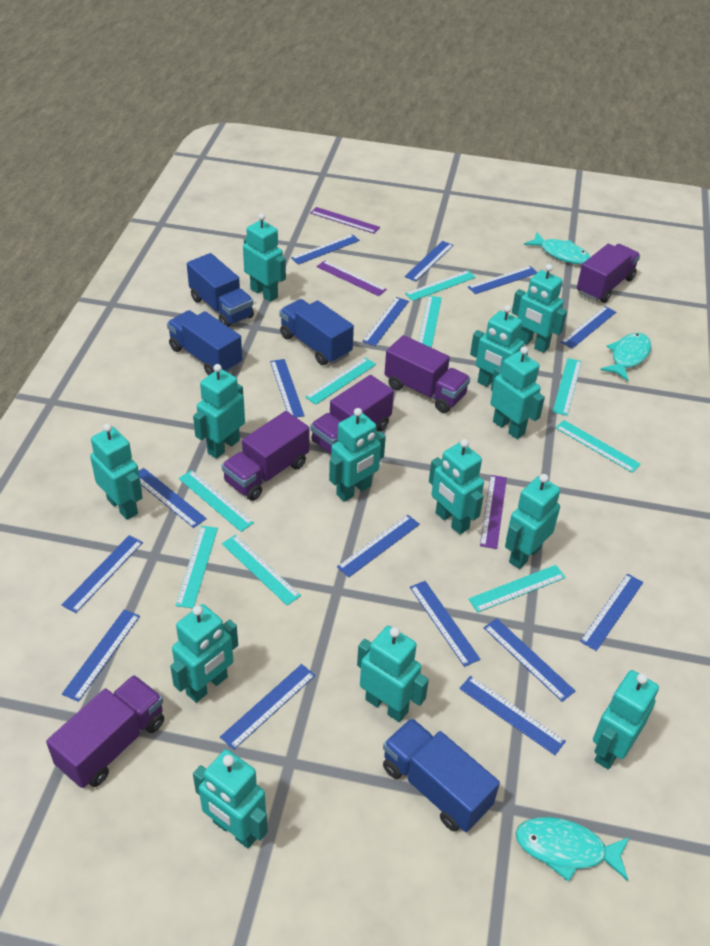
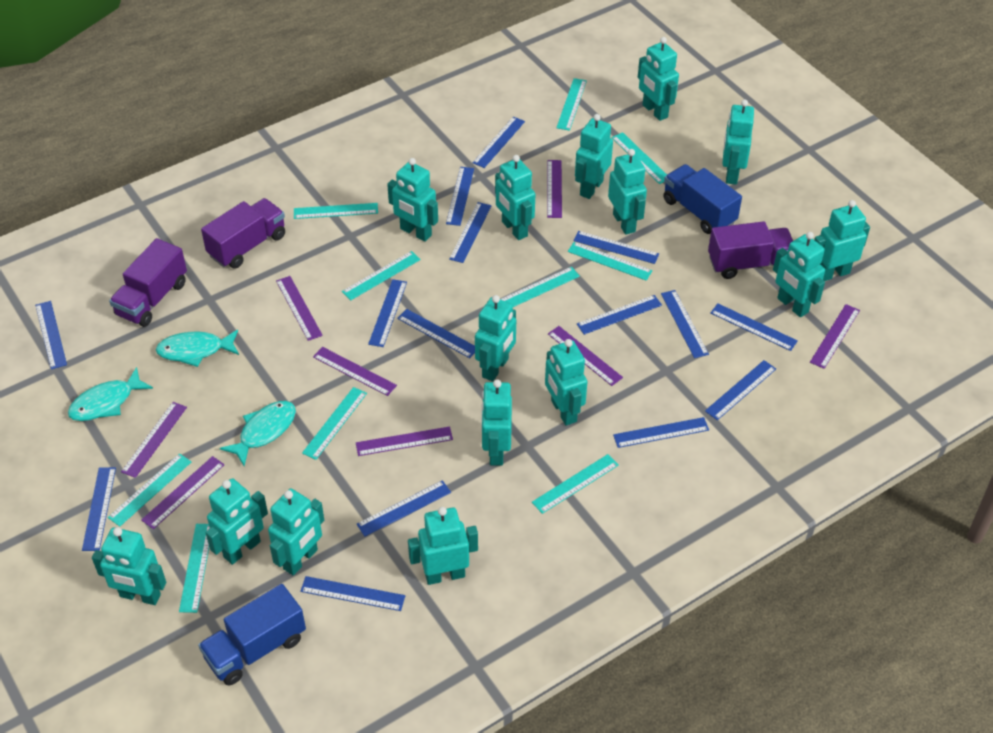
blue truck: 4 -> 2
purple ruler: 3 -> 8
purple truck: 5 -> 3
turquoise robot: 13 -> 15
turquoise ruler: 9 -> 10

